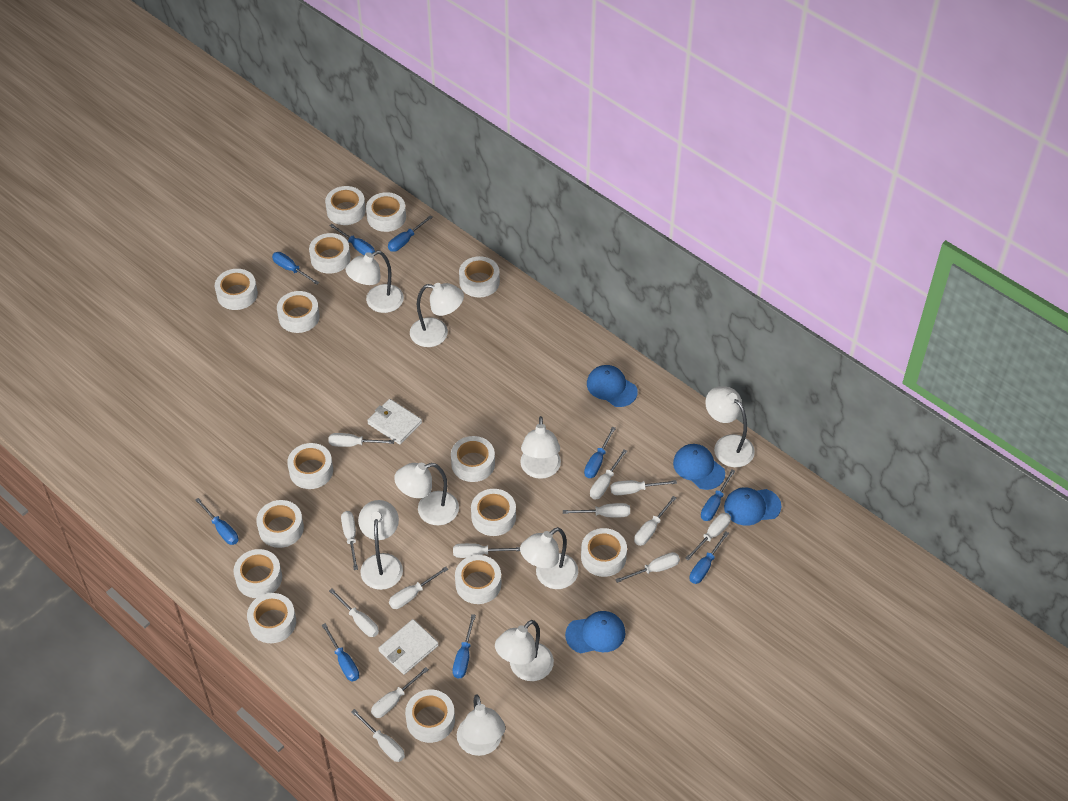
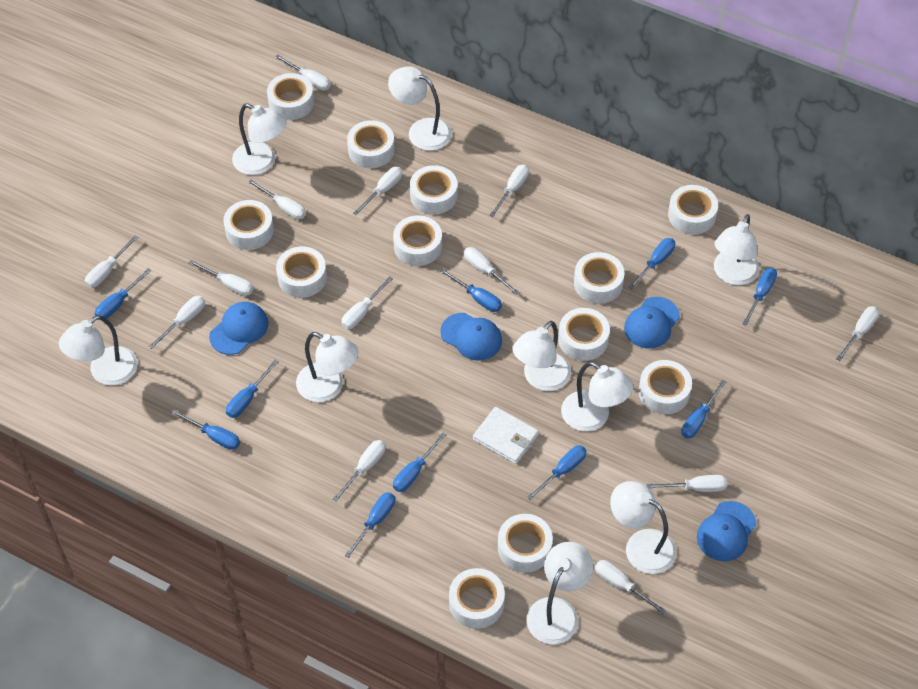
blue screwdriver: 9 -> 10
white tape: 15 -> 12
white wallet: 2 -> 1

